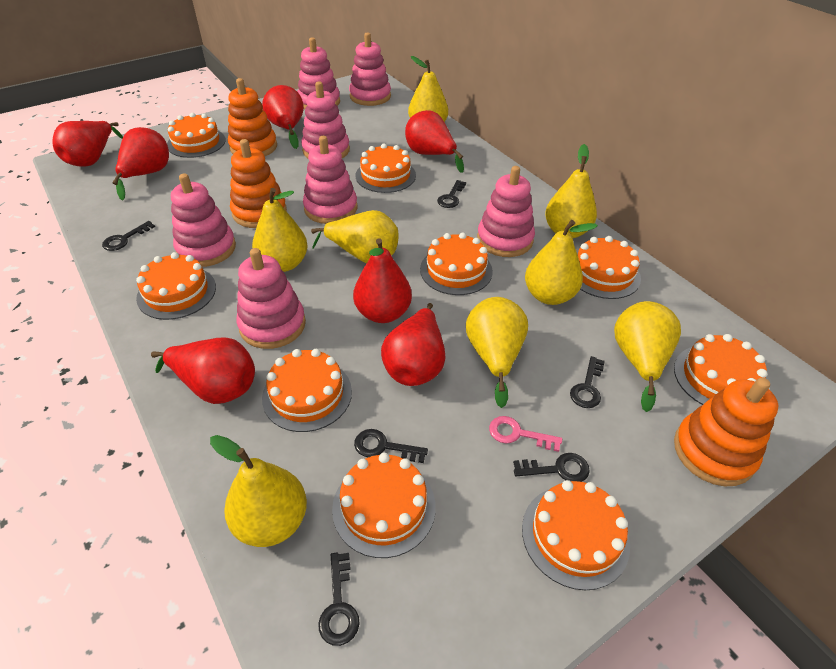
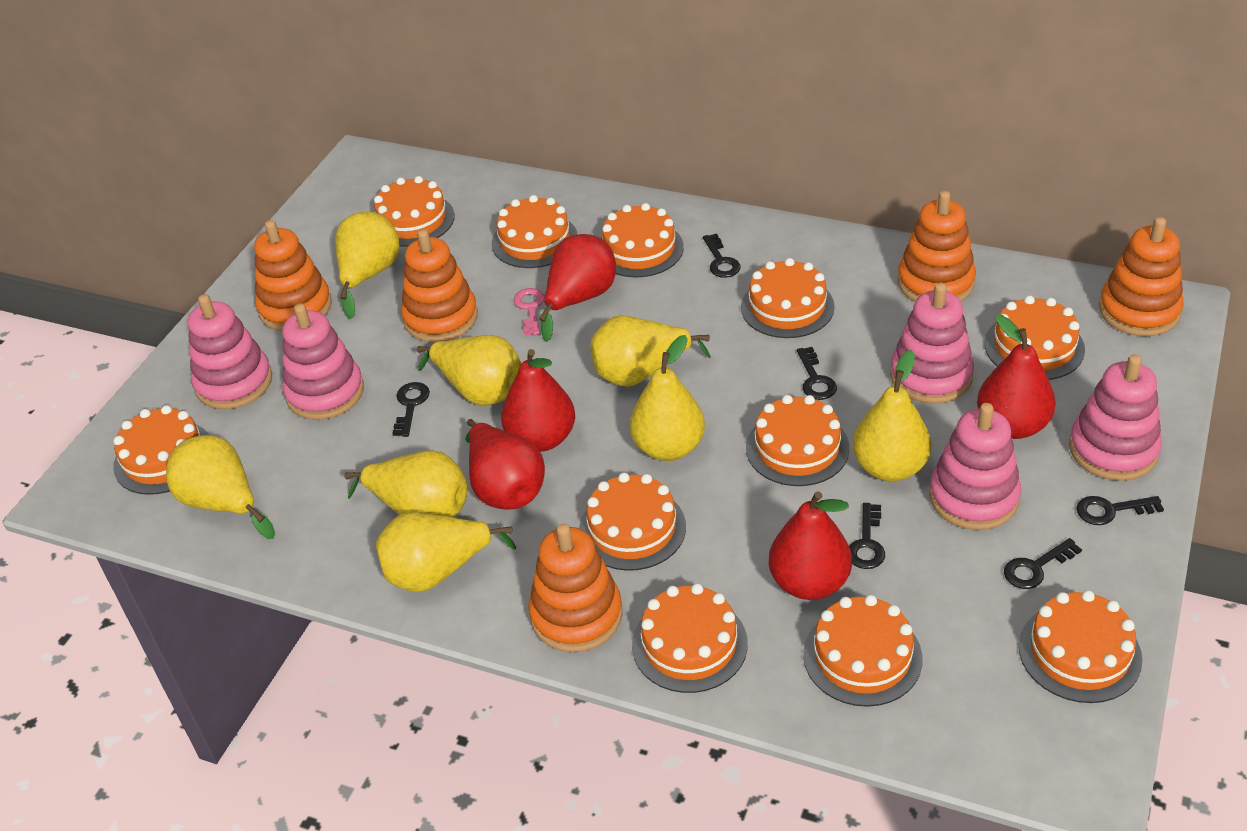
orange cake: 9 -> 11
orange stacking toy: 3 -> 5
pink stacking toy: 7 -> 5
red pear: 7 -> 5

